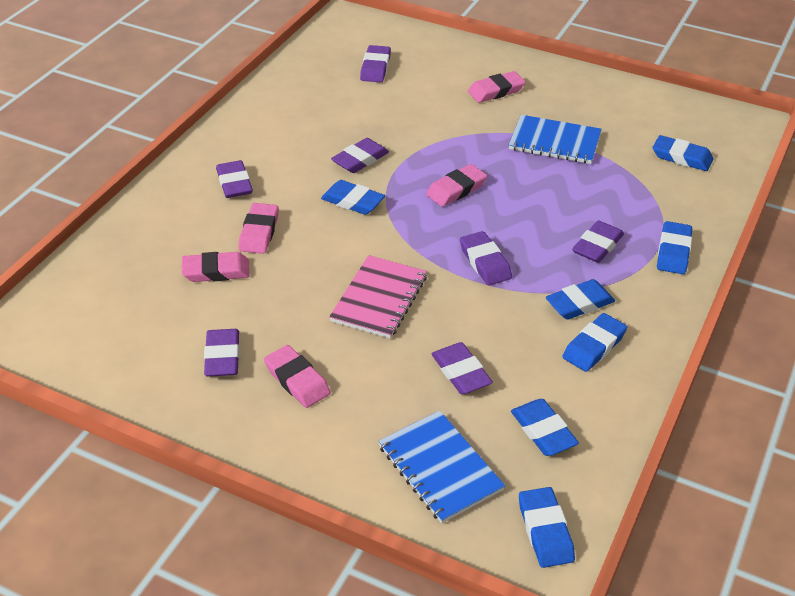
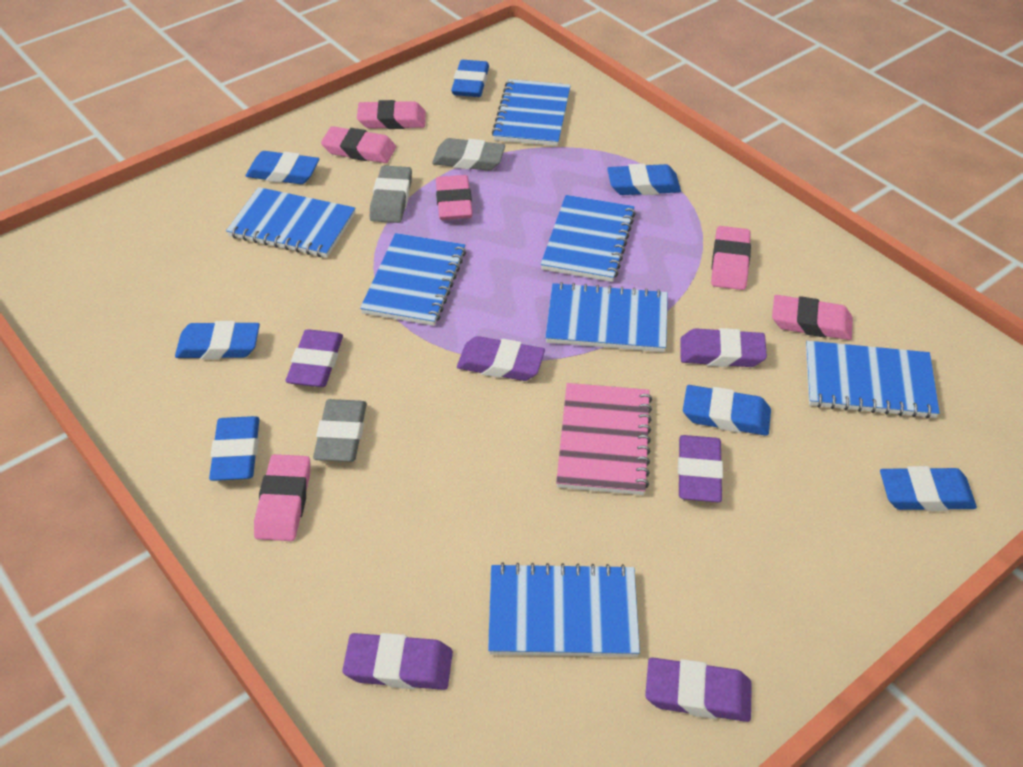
blue notebook: 2 -> 7
grey eraser: 0 -> 3
pink eraser: 5 -> 6
purple eraser: 7 -> 6

